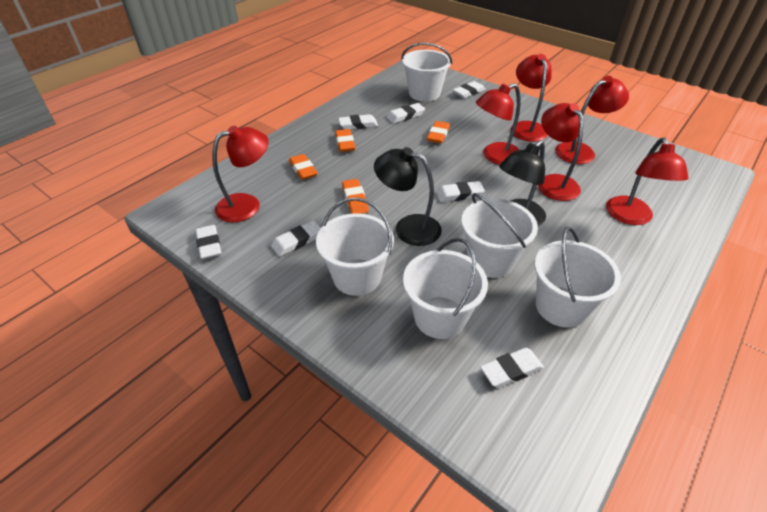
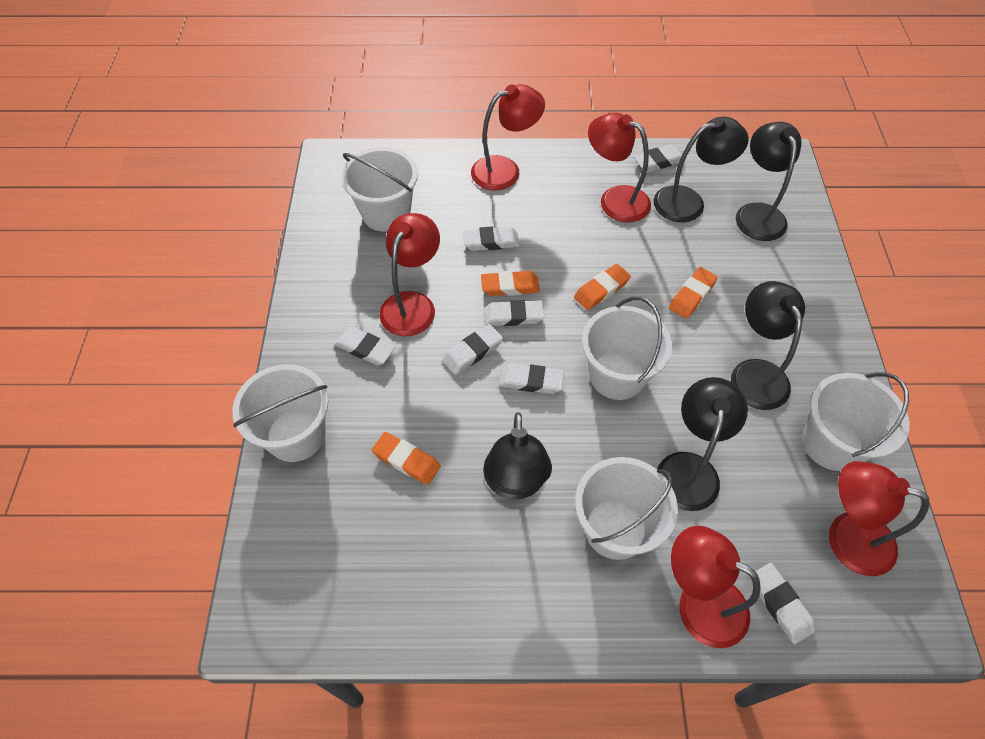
black lamp: 2 -> 5
red lamp: 6 -> 5

